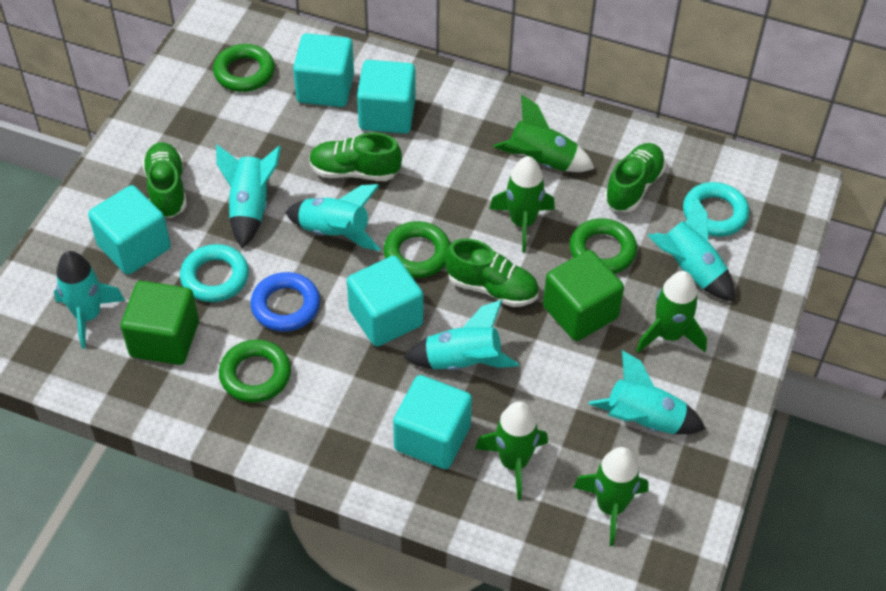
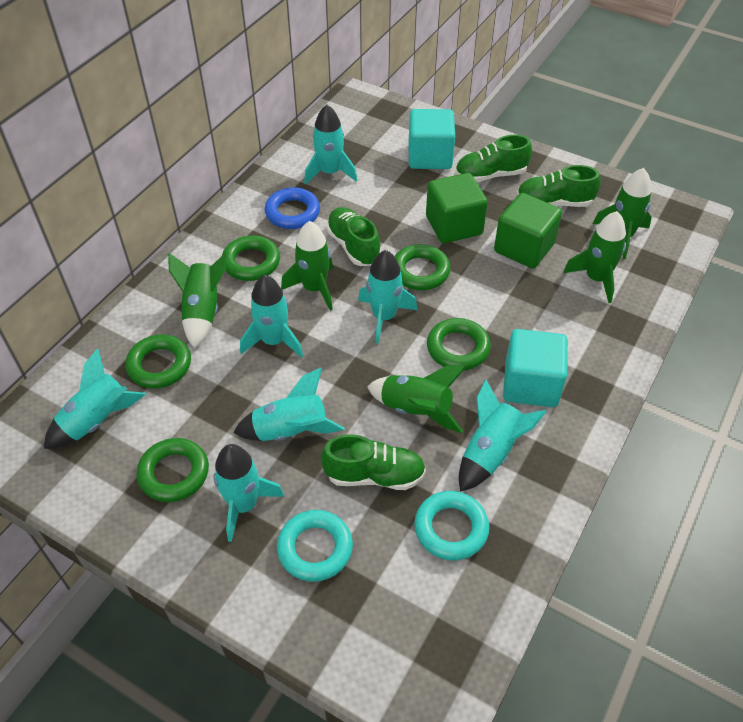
green ring: 4 -> 5
turquoise cube: 5 -> 2
turquoise rocket: 6 -> 7

